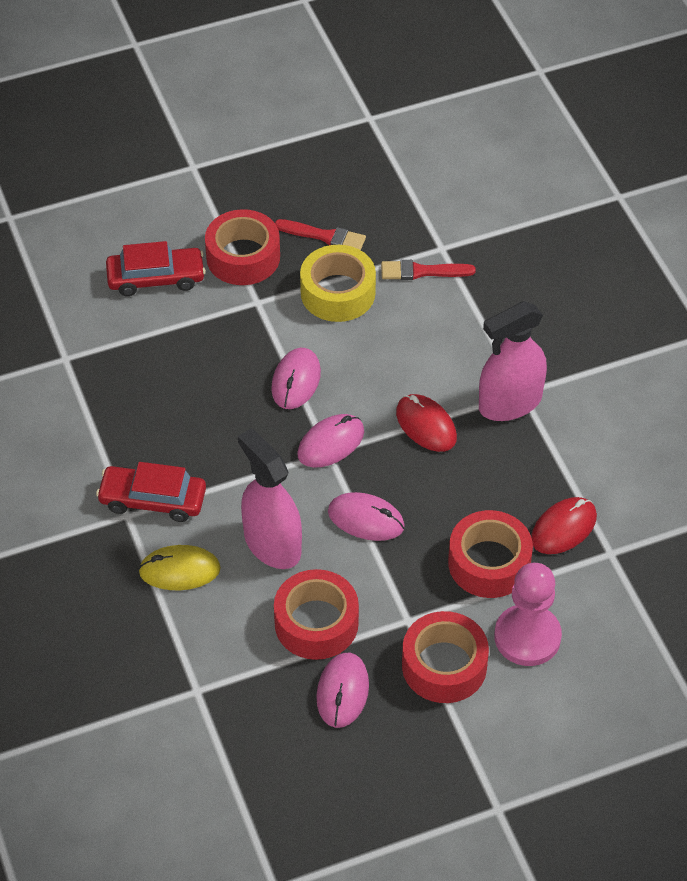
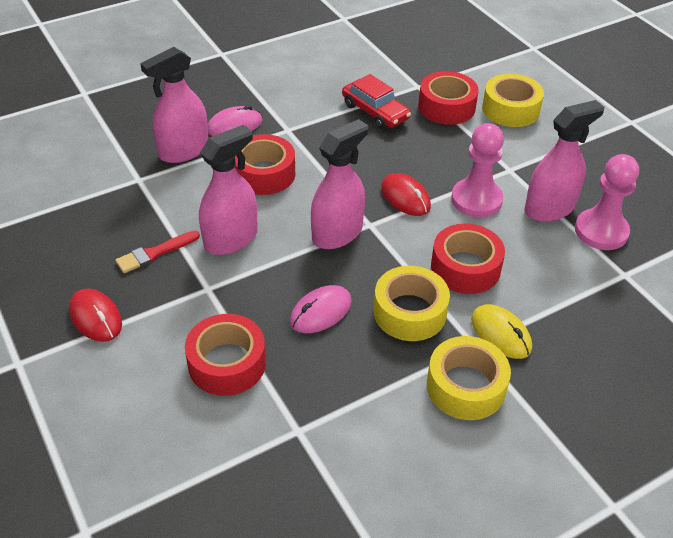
pink mouse: 4 -> 2
pink pawn: 1 -> 2
pink spray bottle: 2 -> 4
red brush: 2 -> 1
red car: 2 -> 1
yellow tape: 1 -> 3

